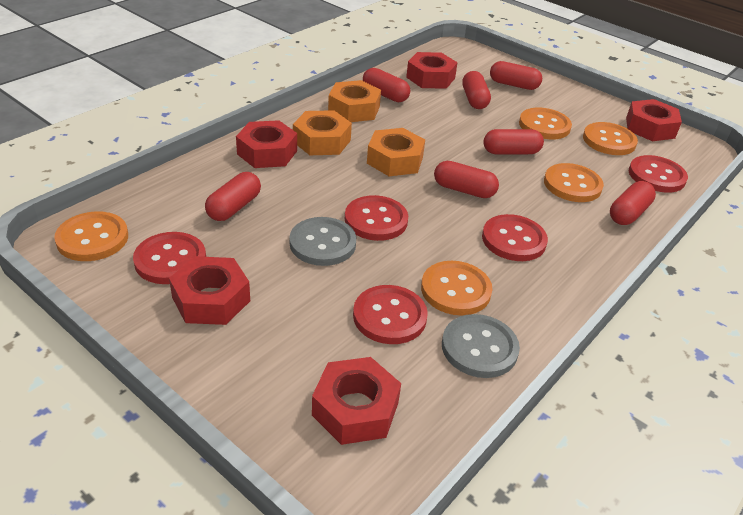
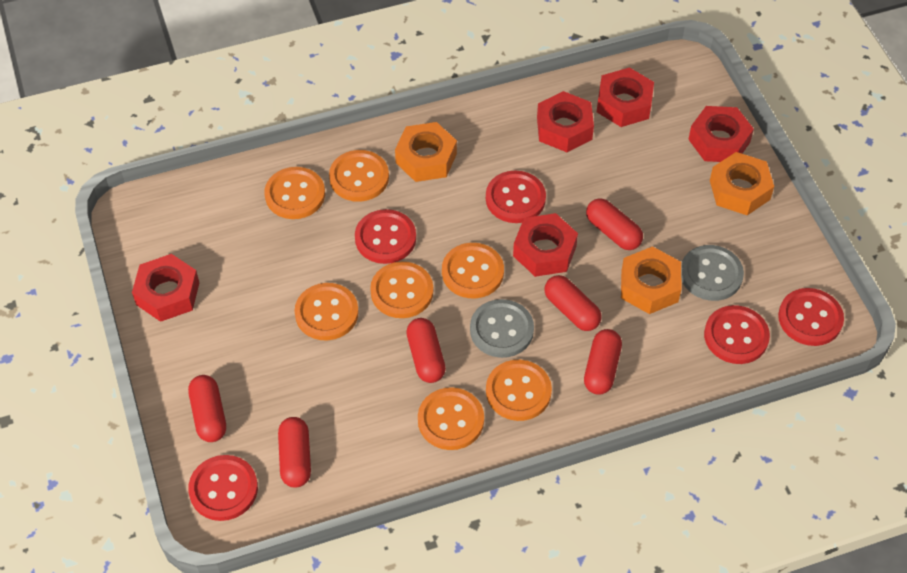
orange button: 5 -> 7
red capsule: 7 -> 6

